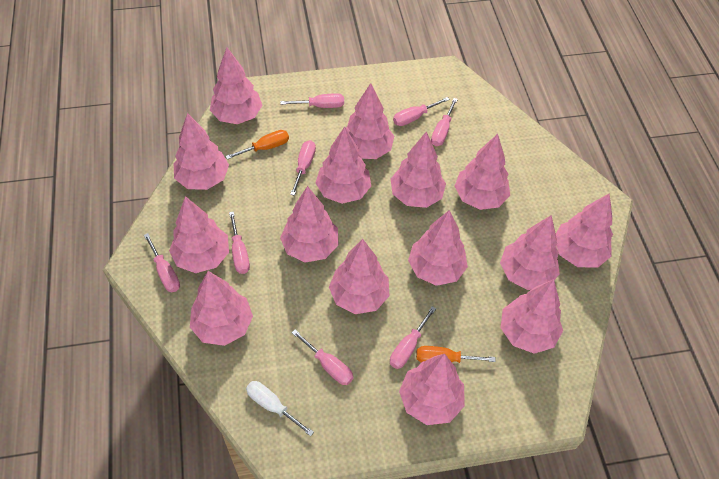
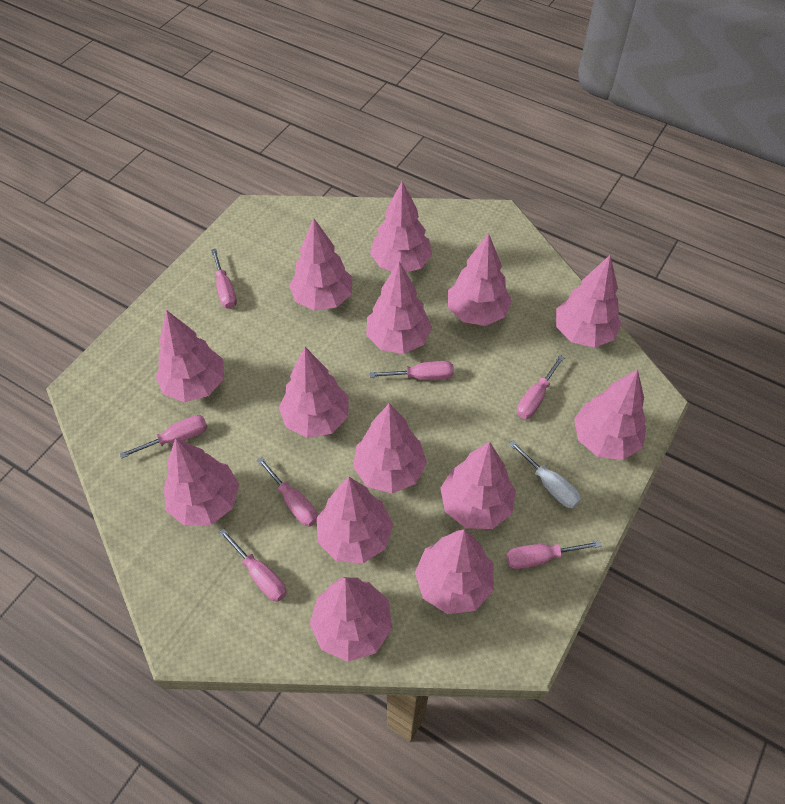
orange screwdriver: 2 -> 0
pink screwdriver: 8 -> 7
pink tree: 15 -> 14

